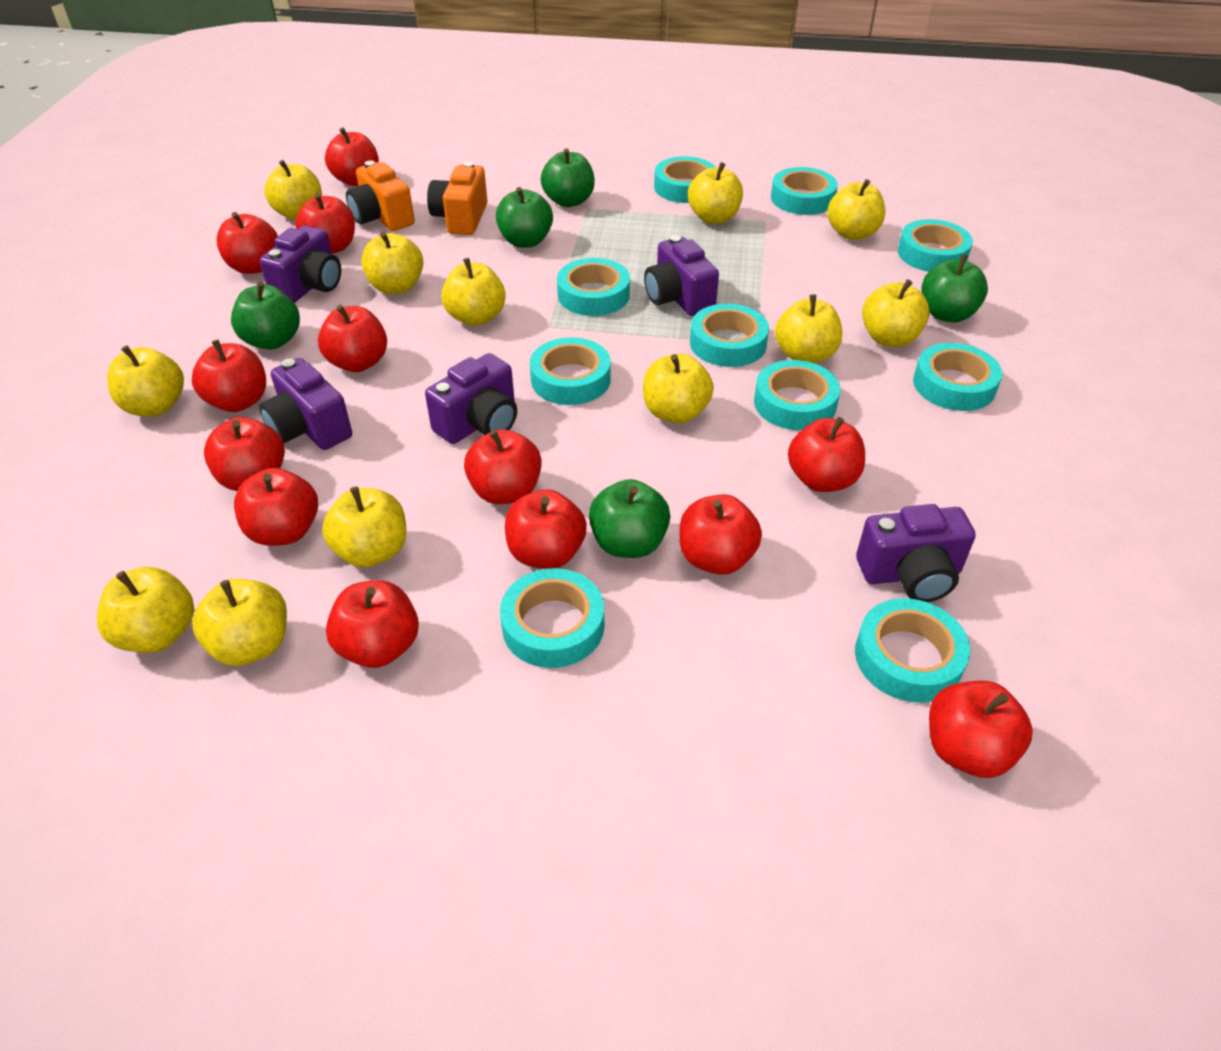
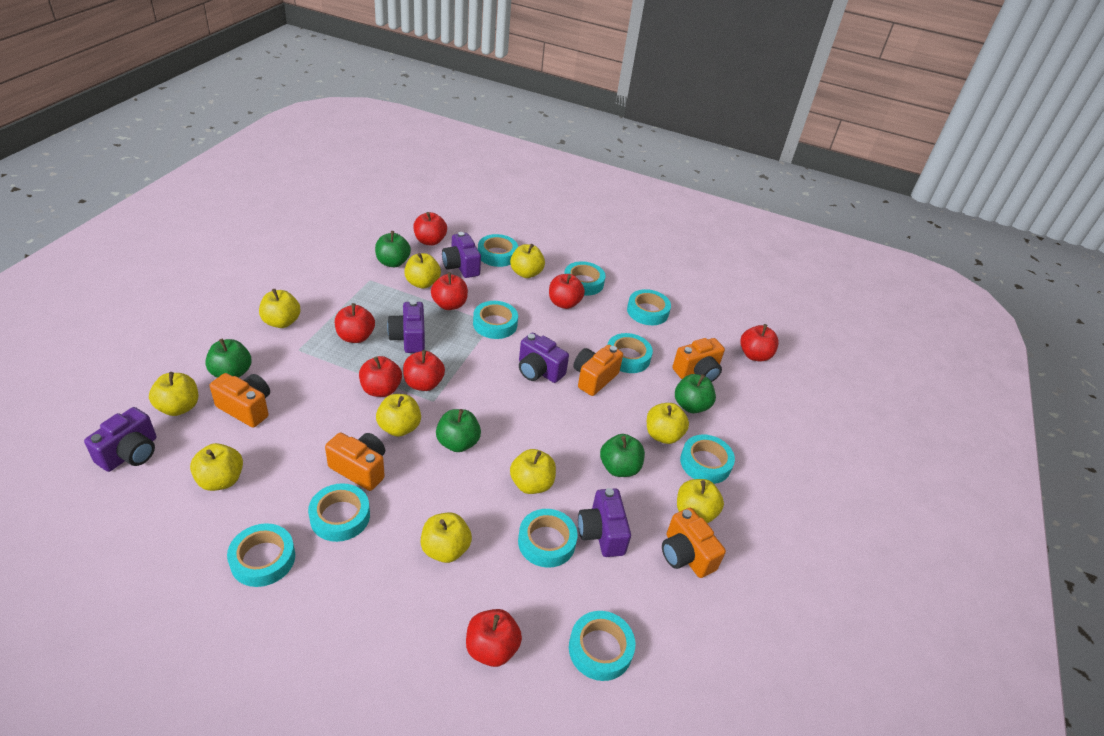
orange camera: 2 -> 5
red apple: 13 -> 8
yellow apple: 12 -> 10

